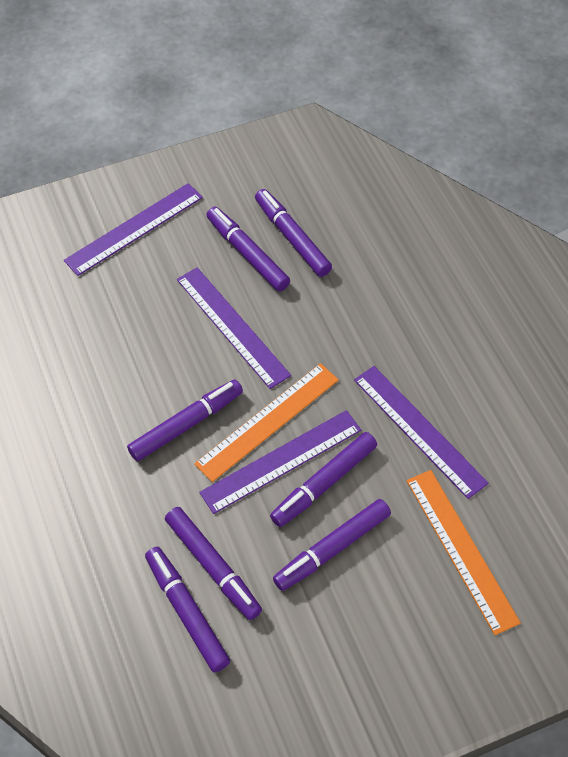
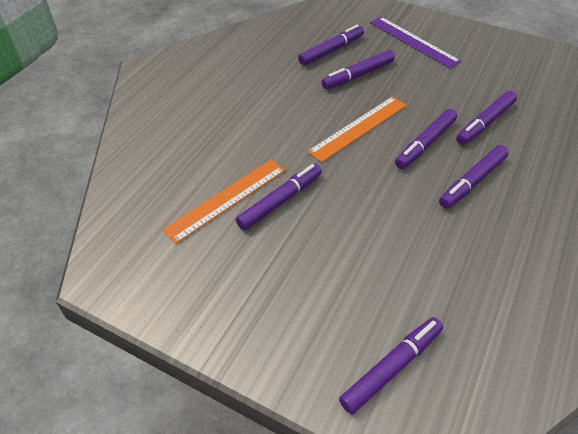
purple ruler: 4 -> 1

